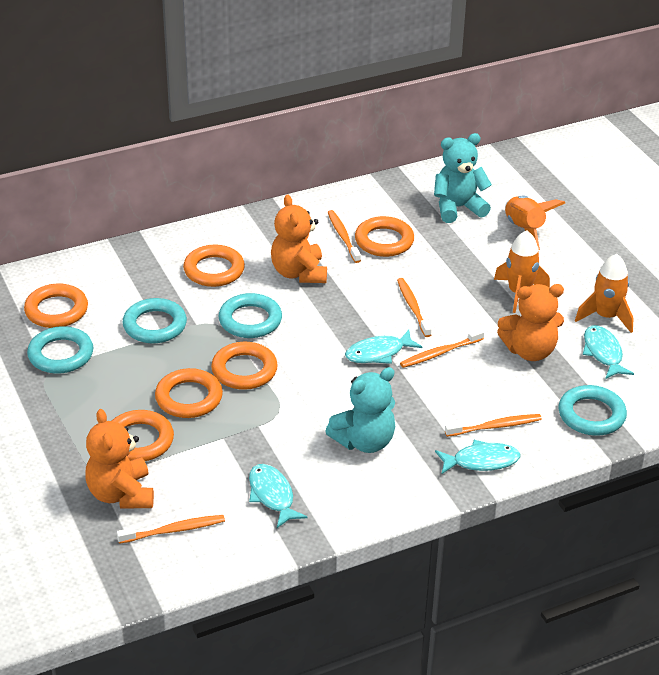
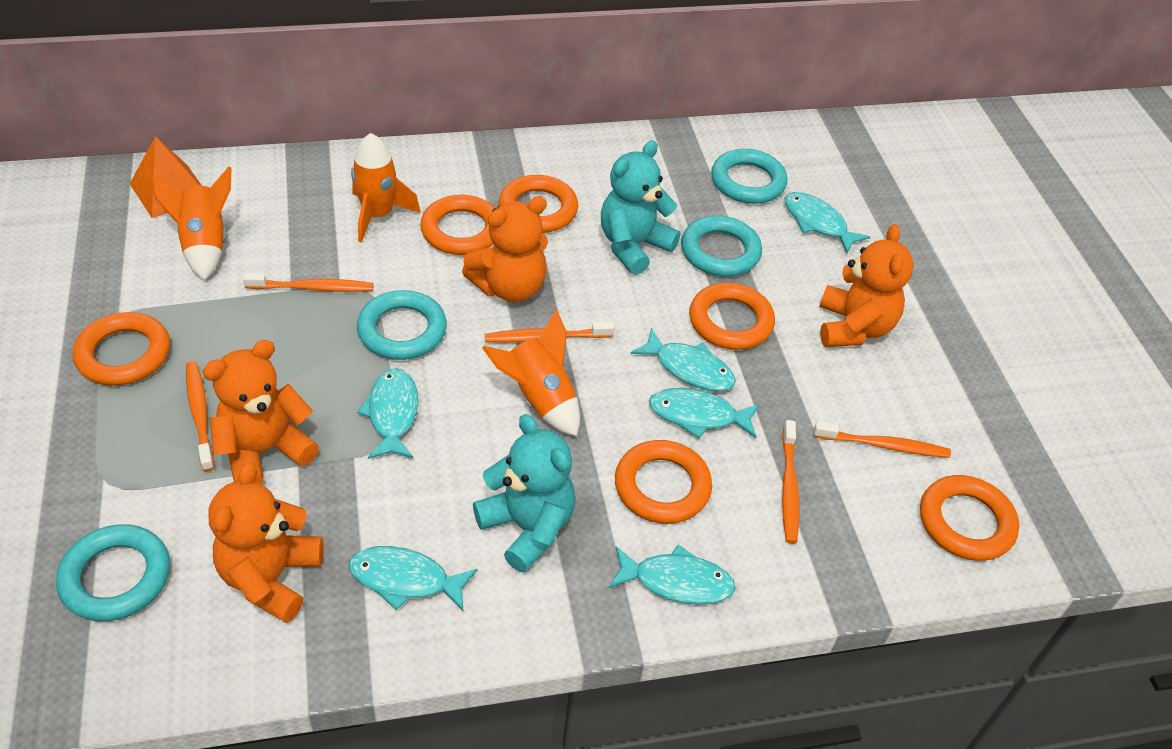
orange pyramid: 0 -> 1
orange teddy bear: 3 -> 4
turquoise fish: 4 -> 6

